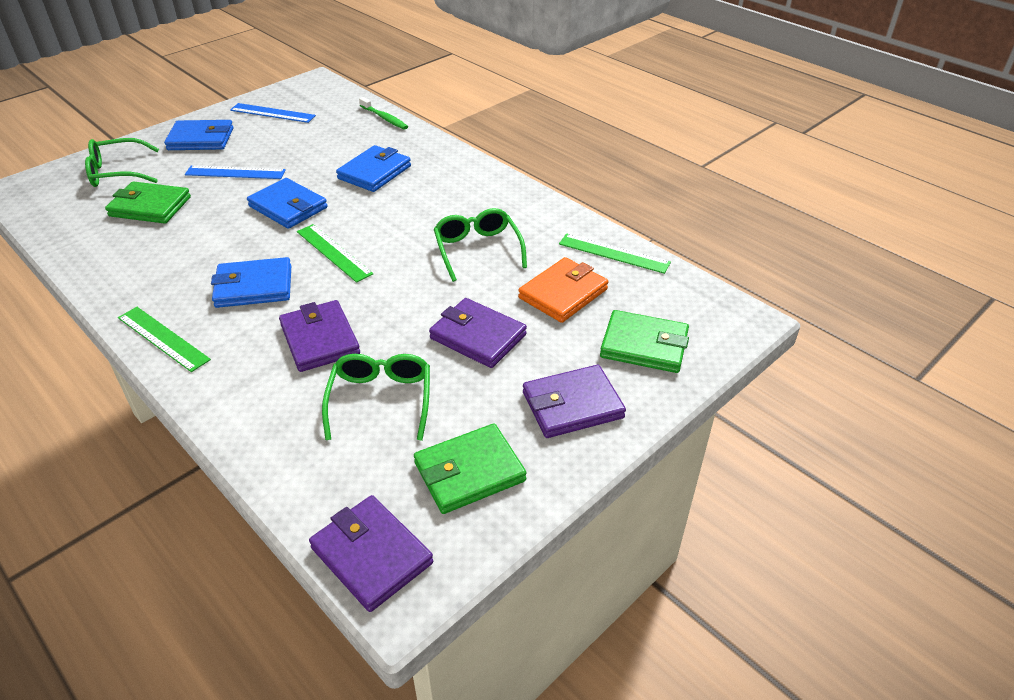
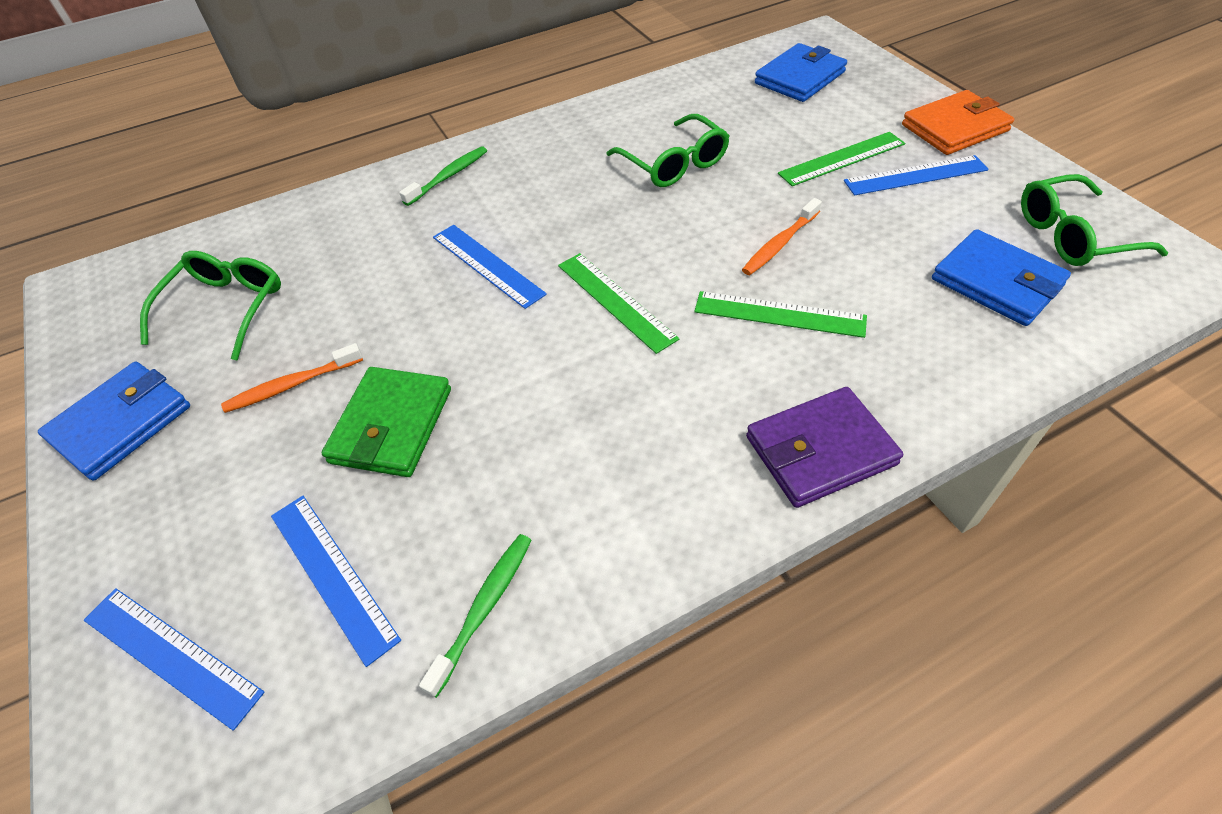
blue ruler: 2 -> 4
blue wallet: 4 -> 3
green toothbrush: 1 -> 2
green wallet: 3 -> 1
orange toothbrush: 0 -> 2
purple wallet: 4 -> 1

